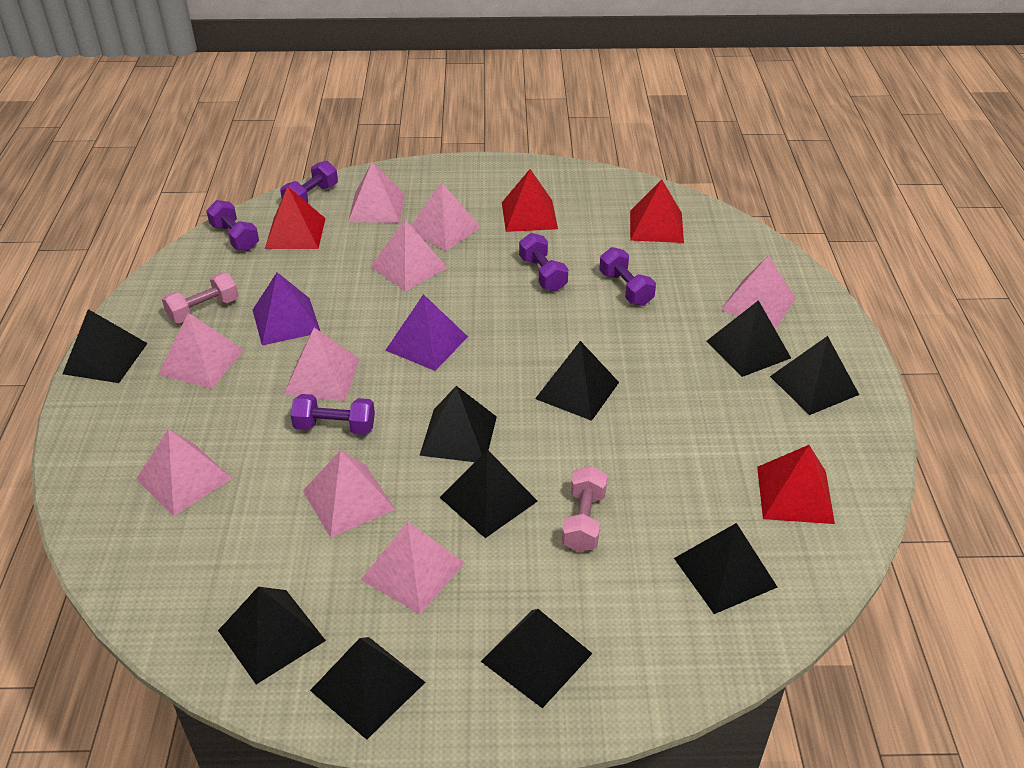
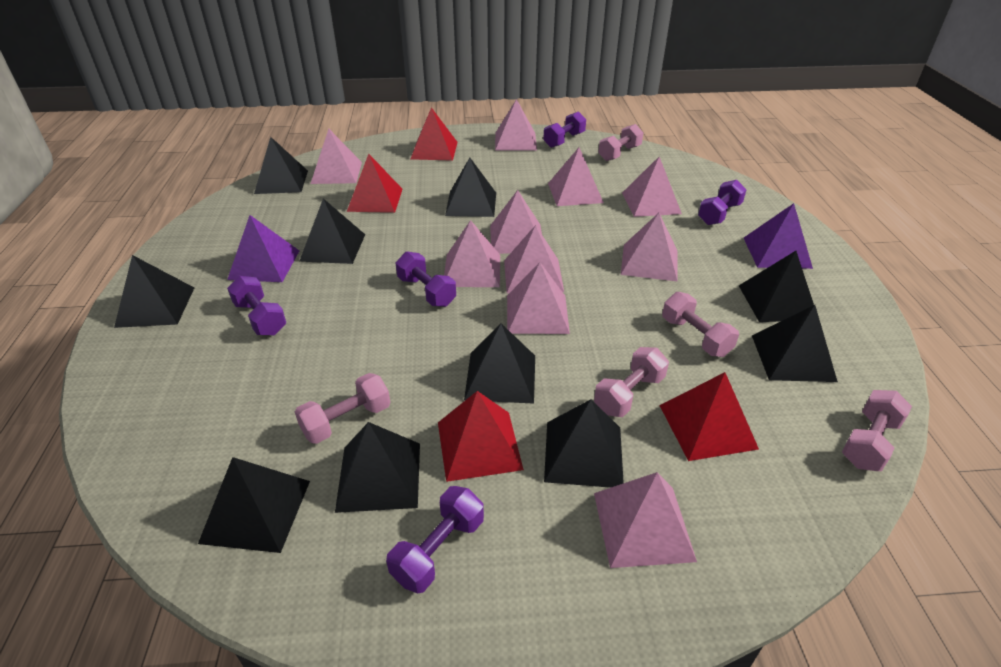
pink dumbbell: 2 -> 5
pink pyramid: 9 -> 10

